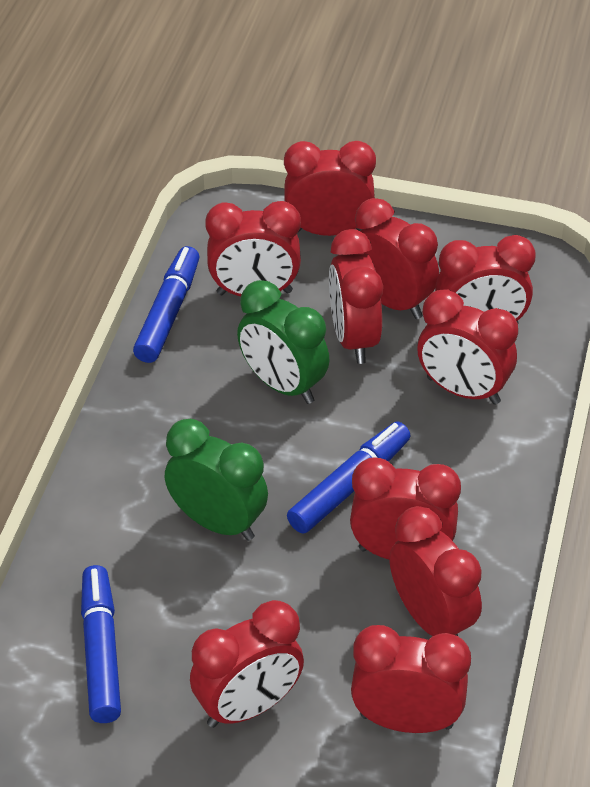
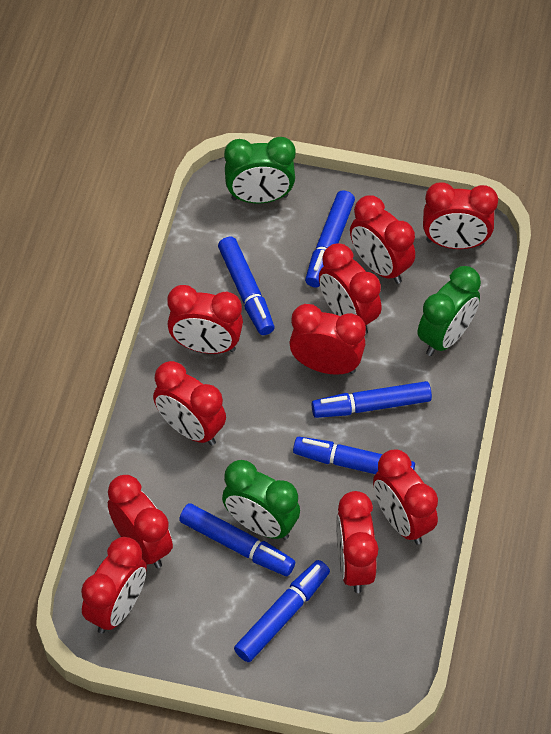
blue marker: 3 -> 6
green clock: 2 -> 3

